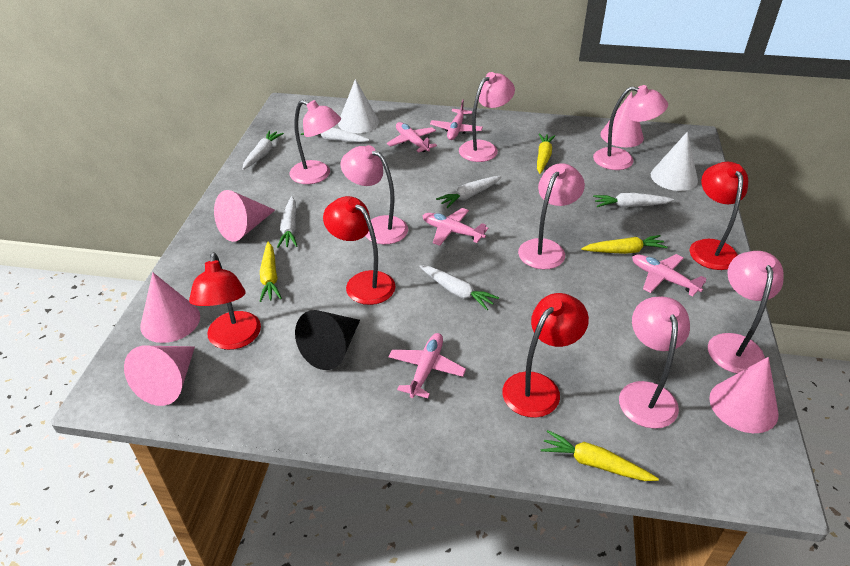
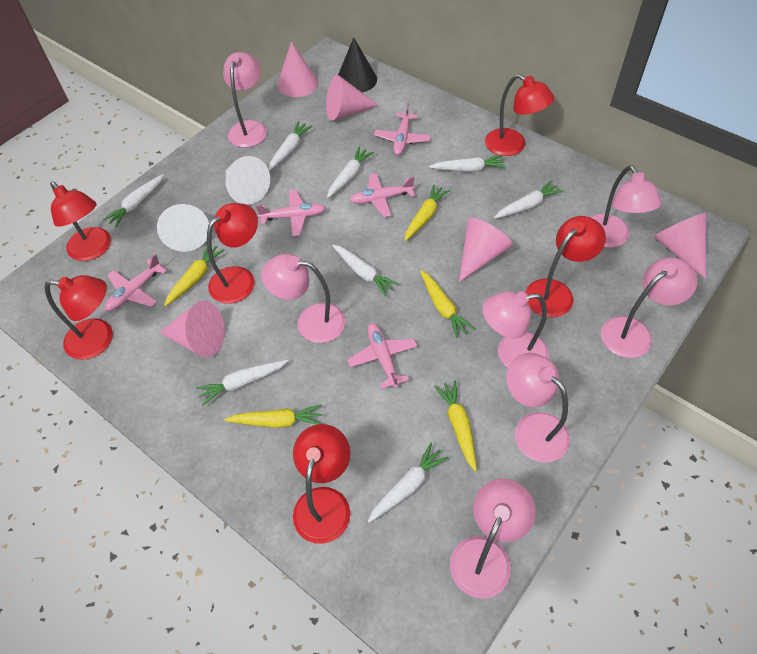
red lamp: 4 -> 6
white carrot: 6 -> 8
yellow carrot: 4 -> 5

